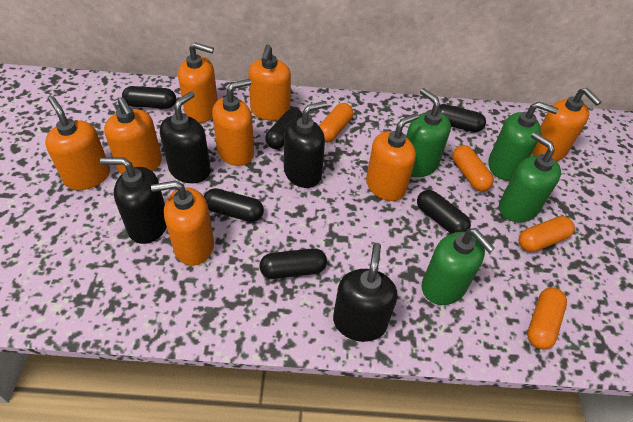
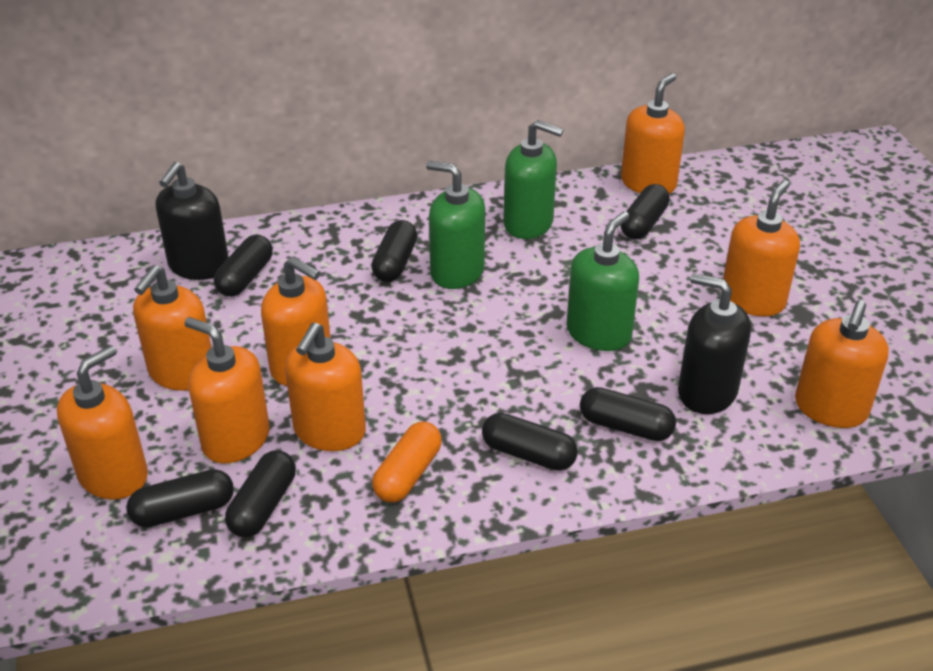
black capsule: 6 -> 7
black soap dispenser: 4 -> 2
green soap dispenser: 4 -> 3
orange capsule: 4 -> 1

